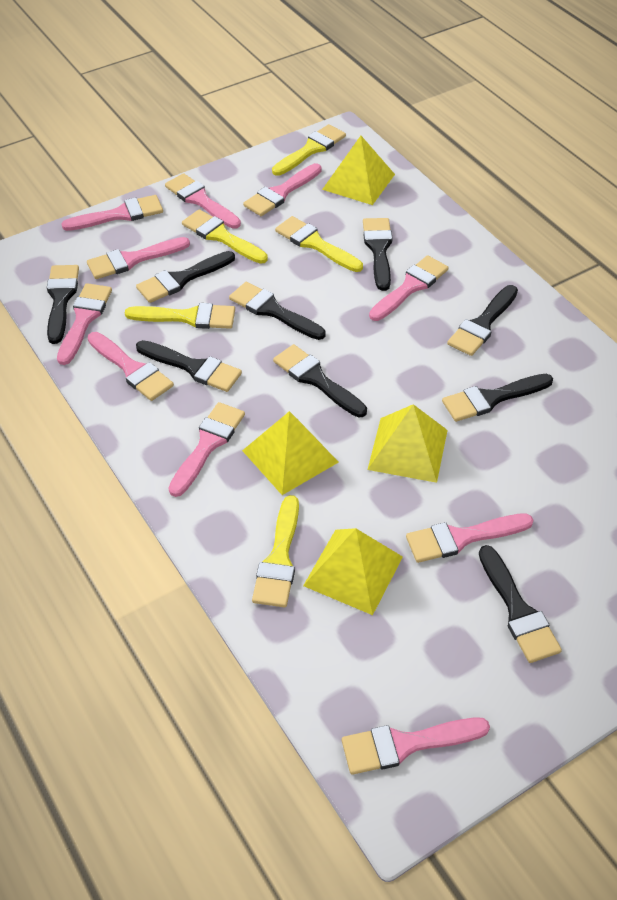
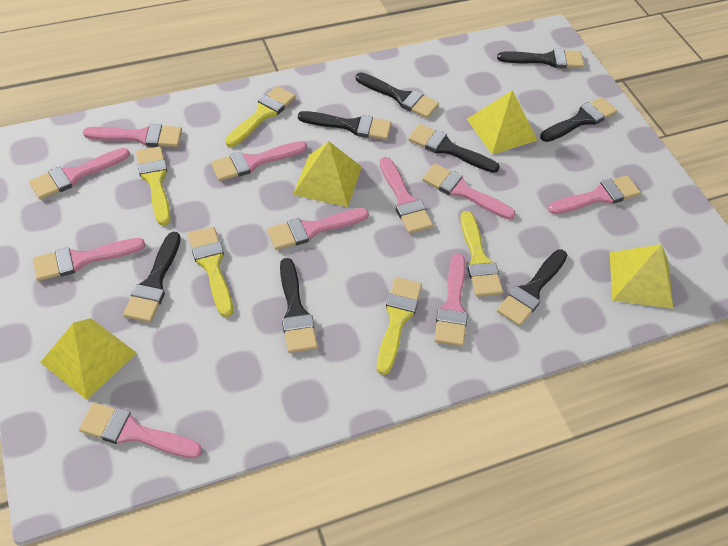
black brush: 9 -> 8

